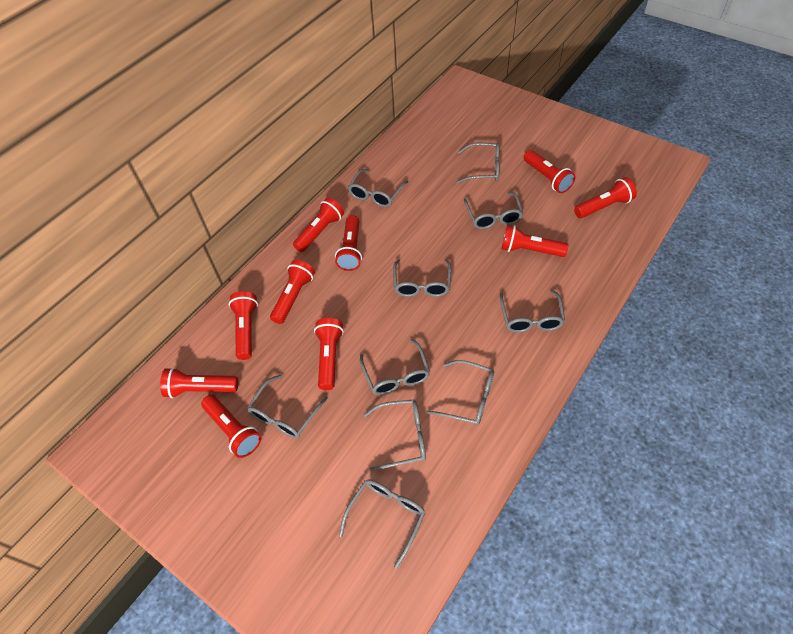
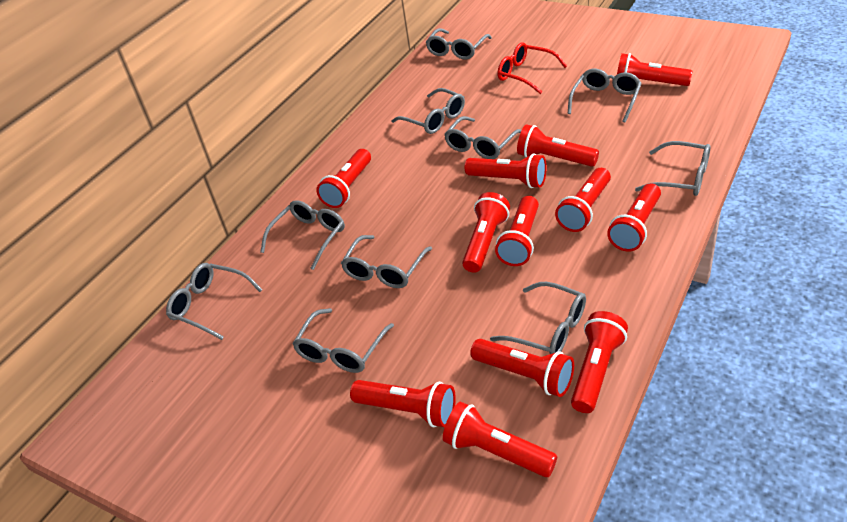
red flashlight: 10 -> 12
red glasses: 0 -> 1

